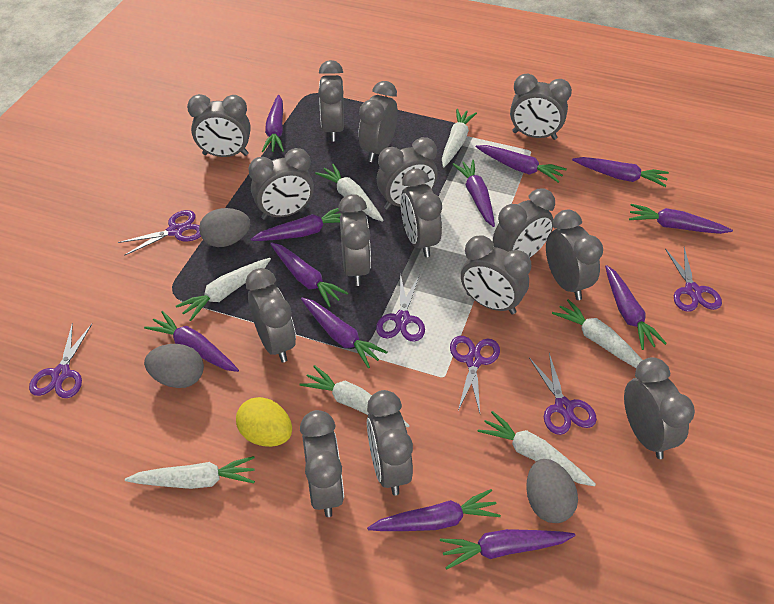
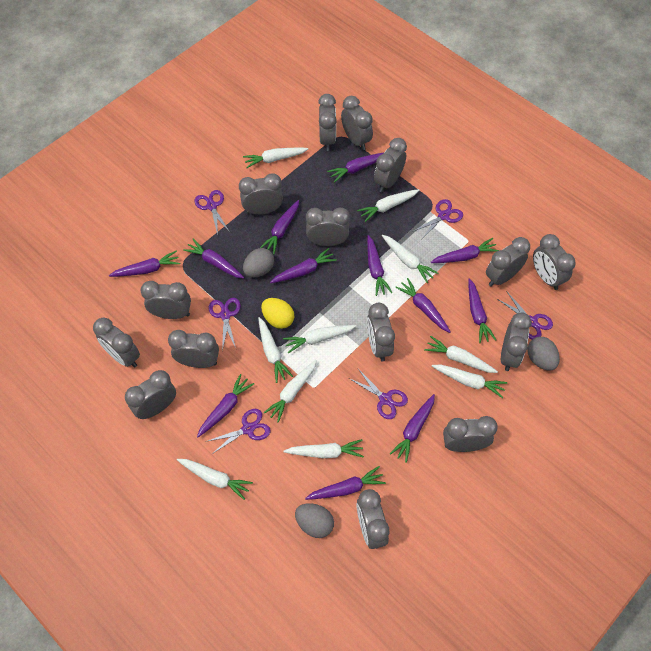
white carrot: 7 -> 10

